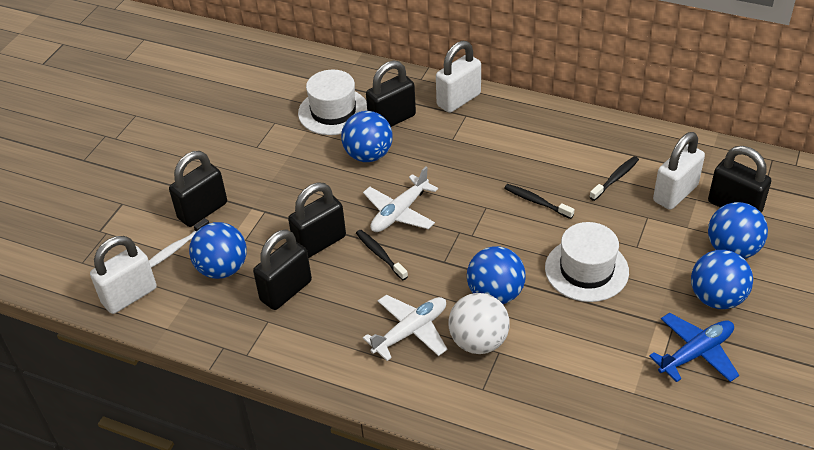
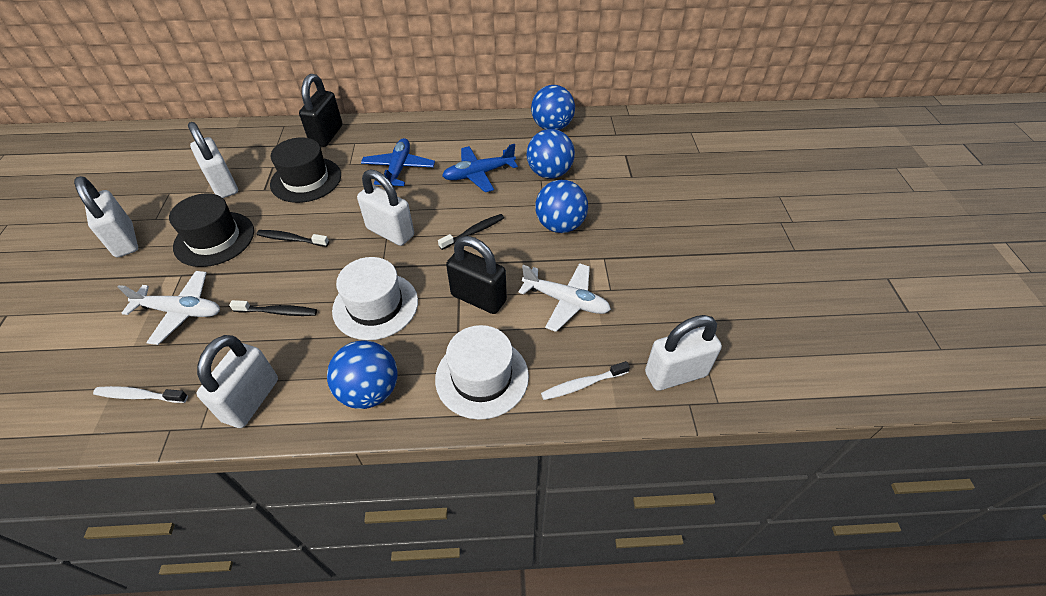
black hat: 0 -> 2
black padlock: 5 -> 2
blue ball: 5 -> 4
blue plane: 1 -> 2
white ball: 1 -> 0
white padlock: 3 -> 5
white toothbrush: 1 -> 2

